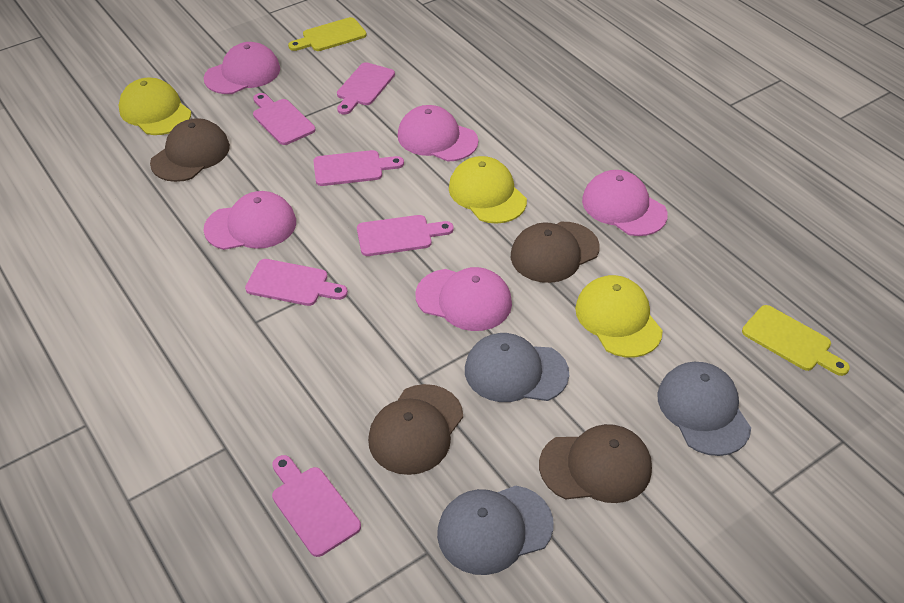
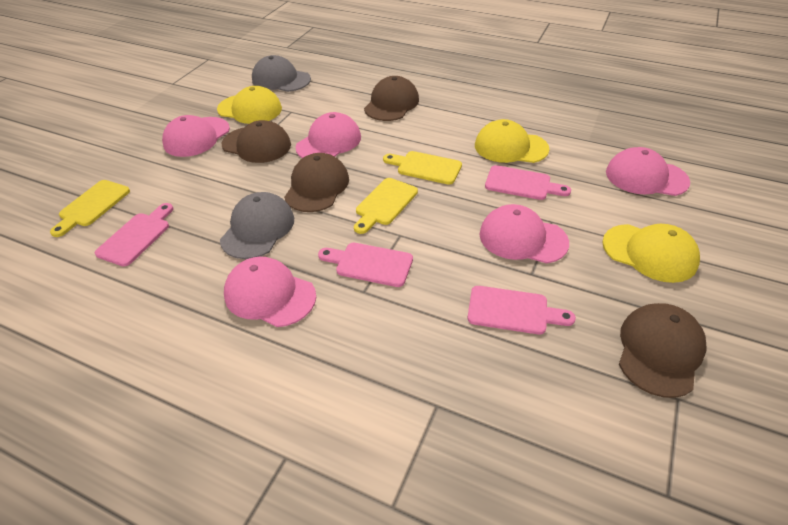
grey cap: 3 -> 2
pink cutting board: 6 -> 4
yellow cutting board: 2 -> 3

